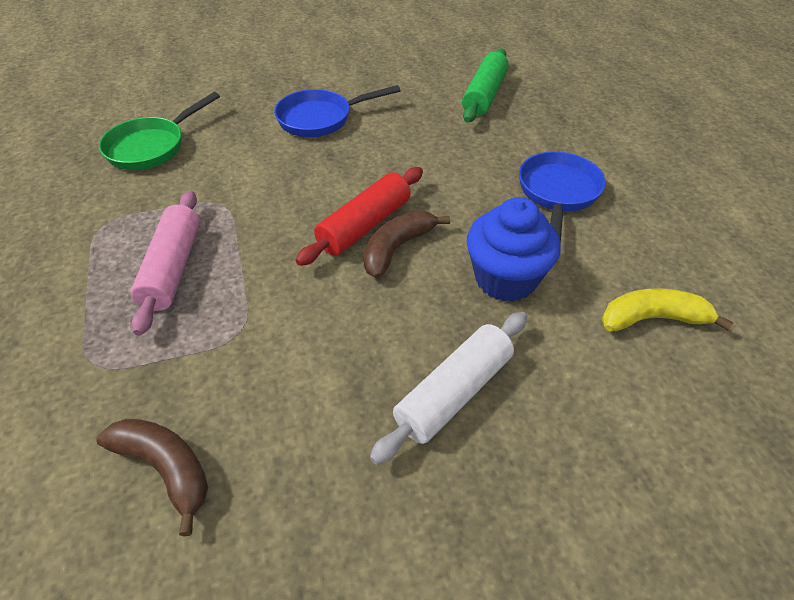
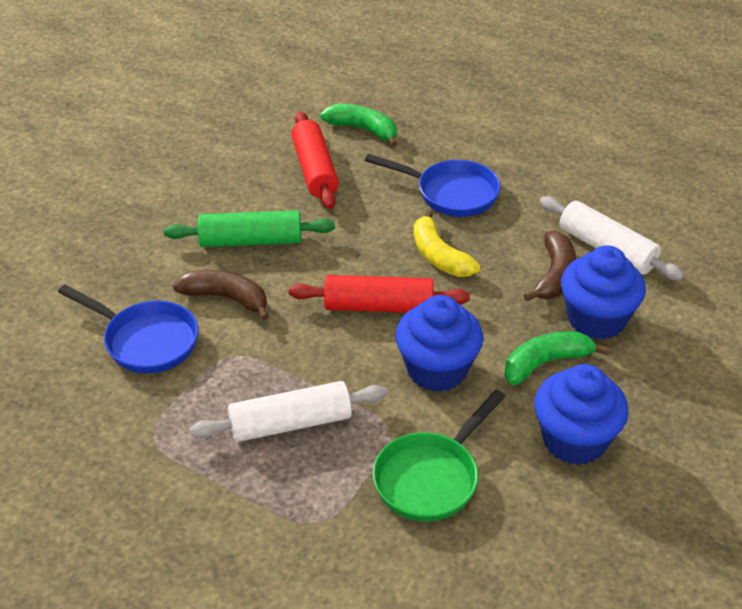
blue cupcake: 1 -> 3
green banana: 0 -> 2
pink rolling pin: 1 -> 0
red rolling pin: 1 -> 2
white rolling pin: 1 -> 2

